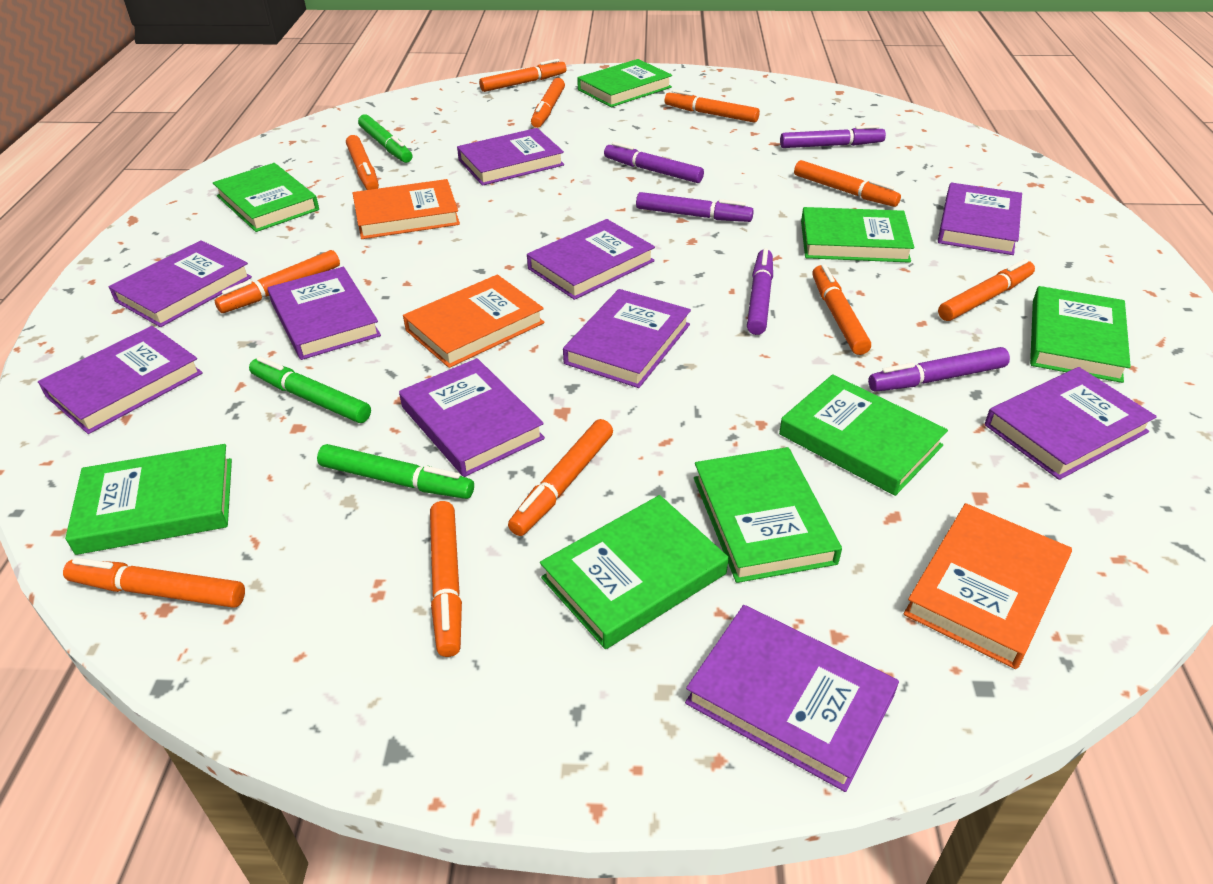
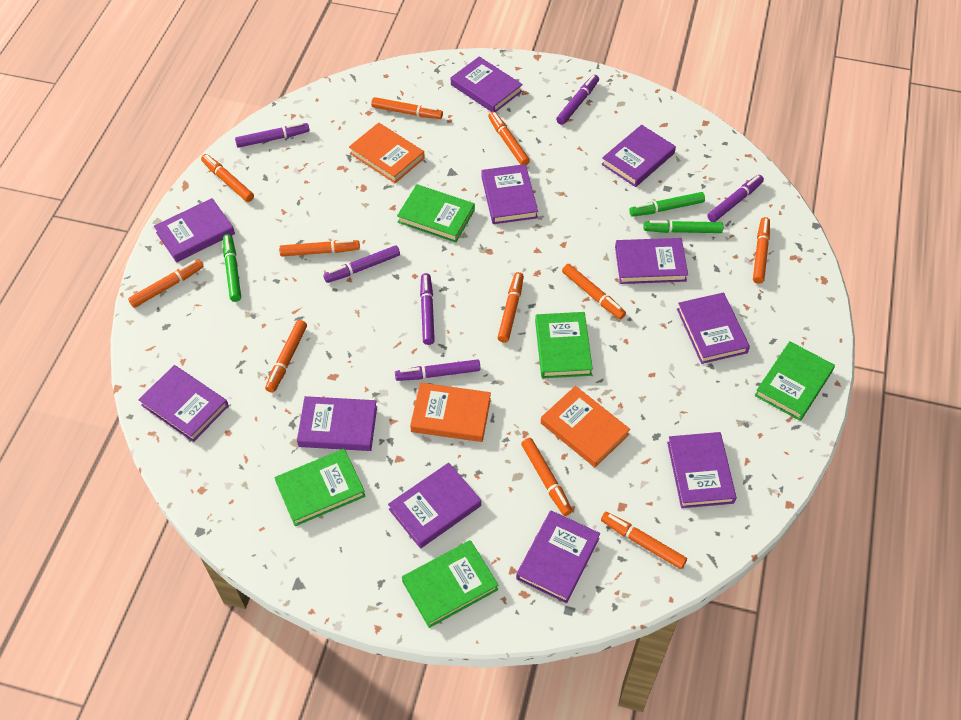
green book: 8 -> 5
purple book: 10 -> 11
purple marker: 5 -> 6

